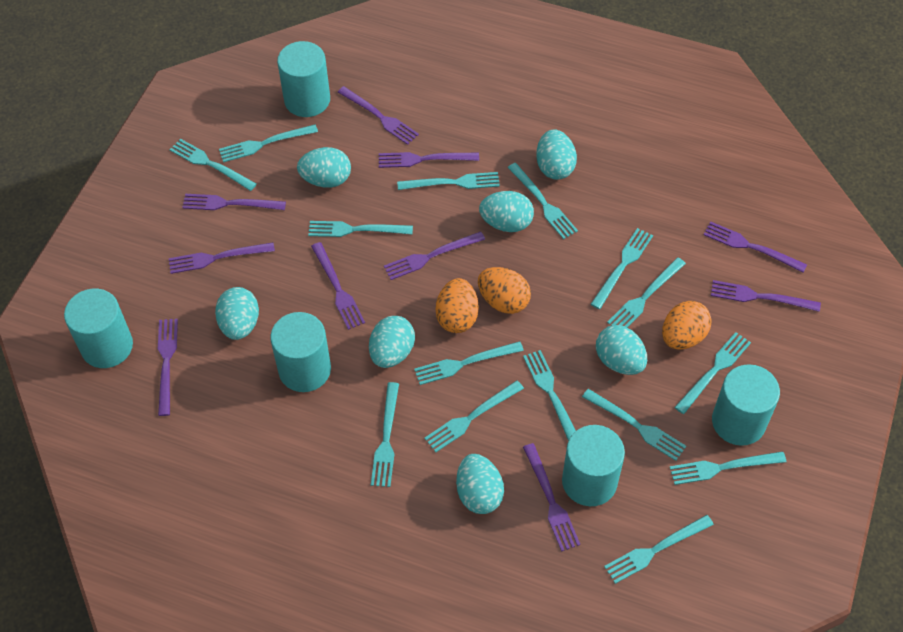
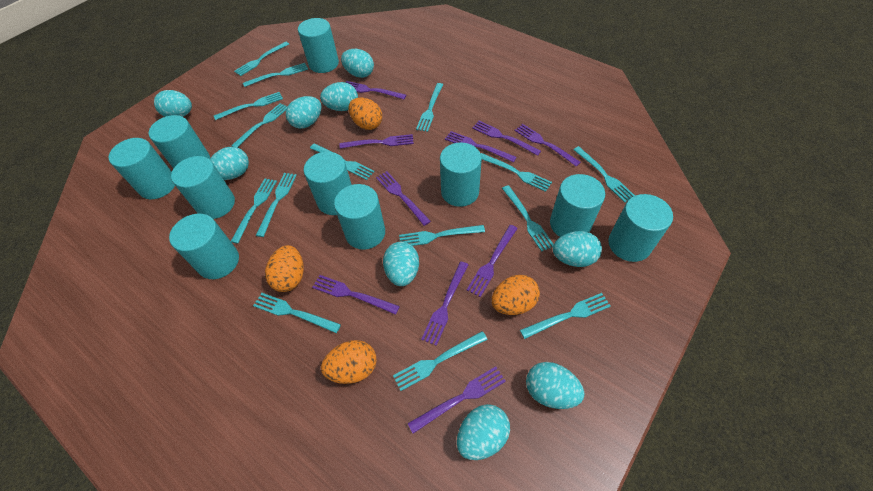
orange egg: 3 -> 4
turquoise cylinder: 5 -> 10
turquoise egg: 7 -> 9

